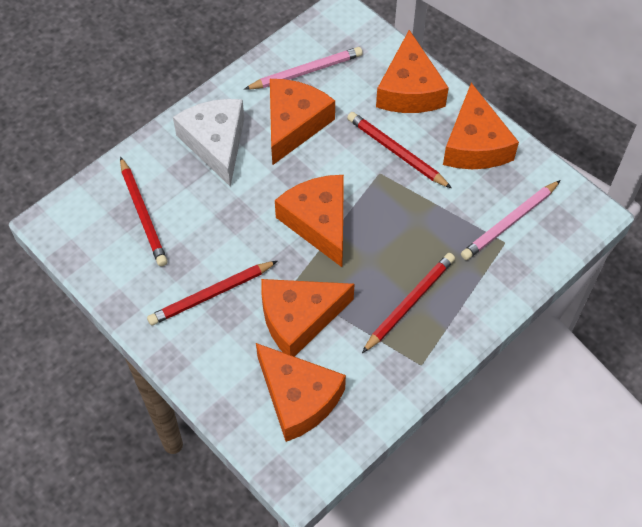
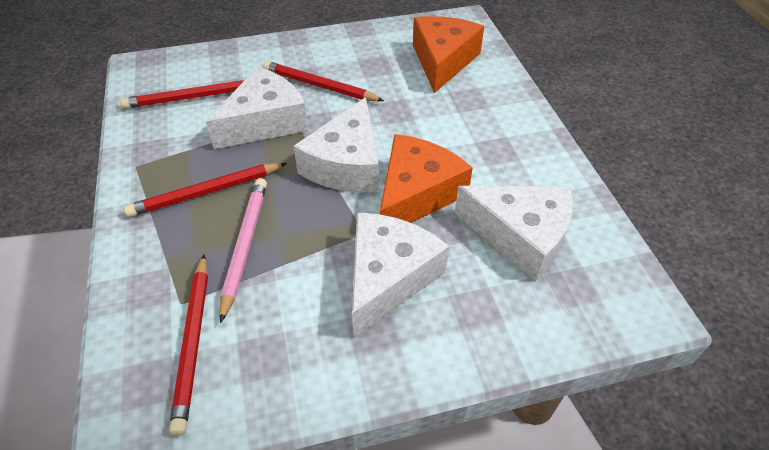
orange cheese: 6 -> 2
pink pencil: 2 -> 1
white cheese: 1 -> 4

